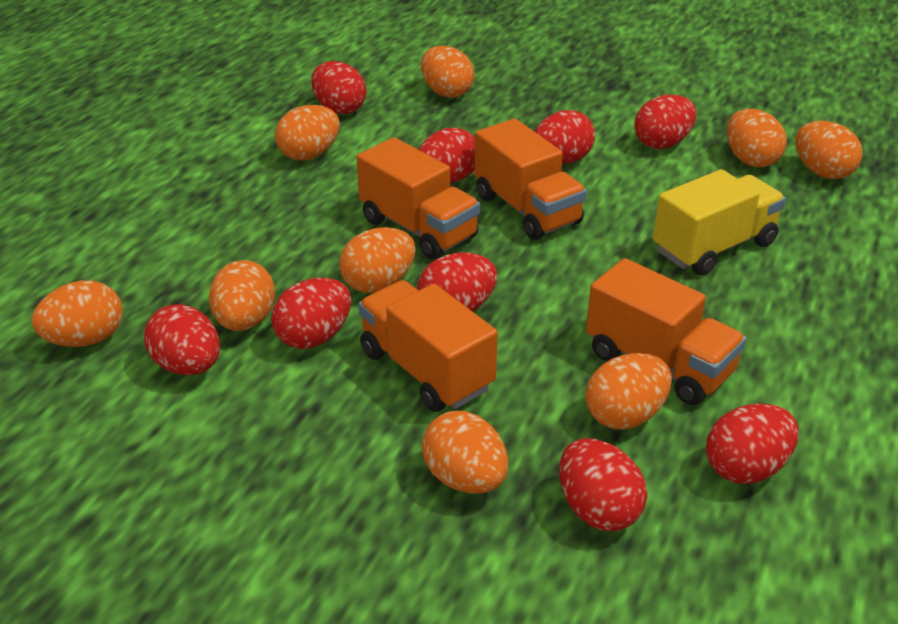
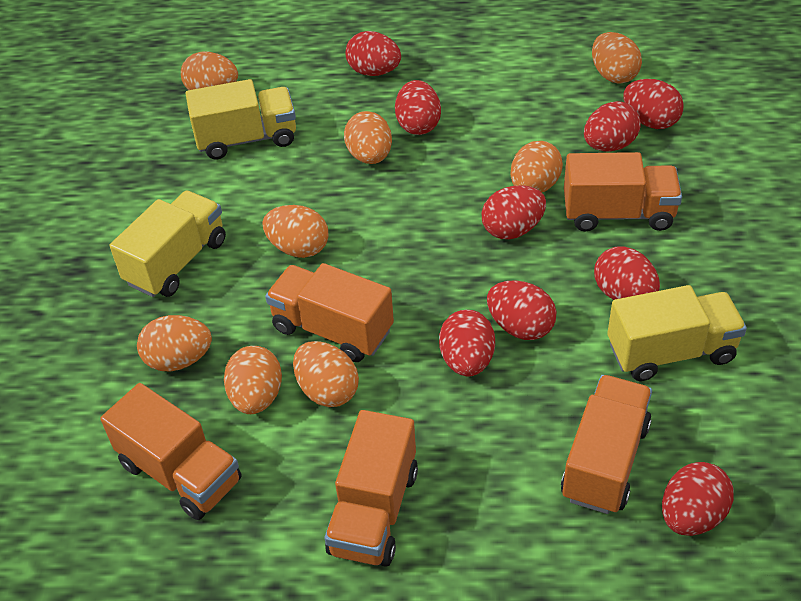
orange egg: 9 -> 8
orange truck: 4 -> 5
yellow truck: 1 -> 3

